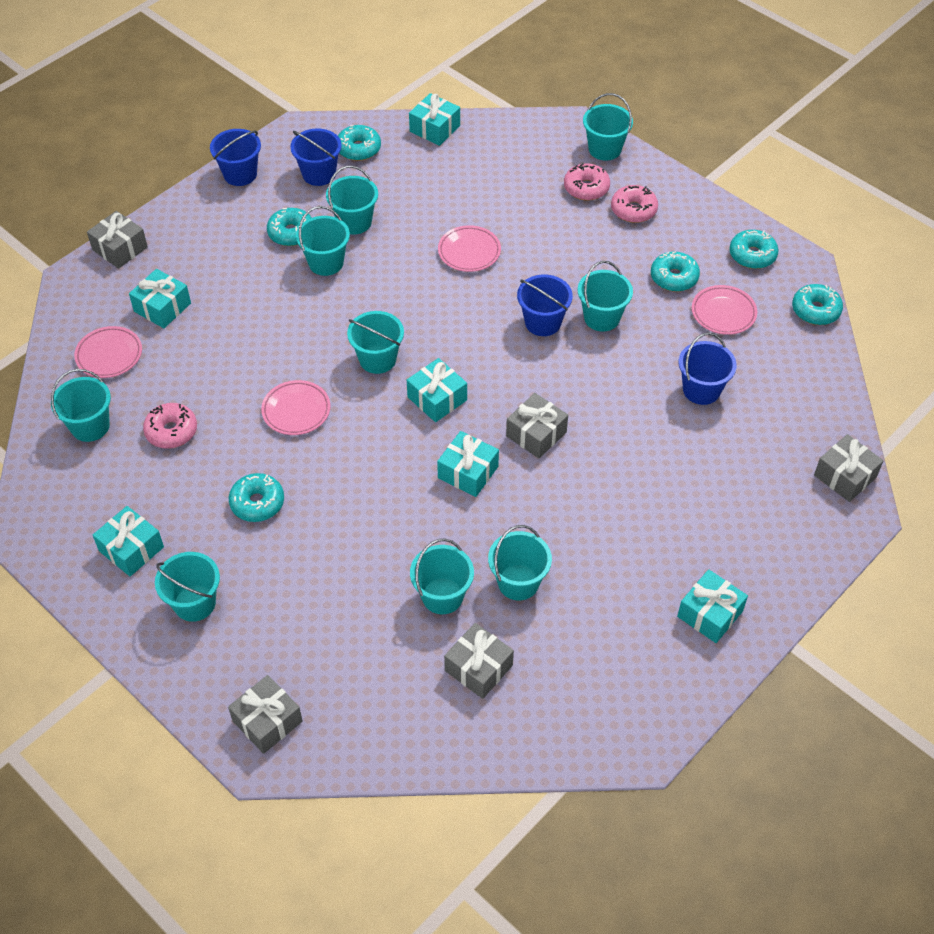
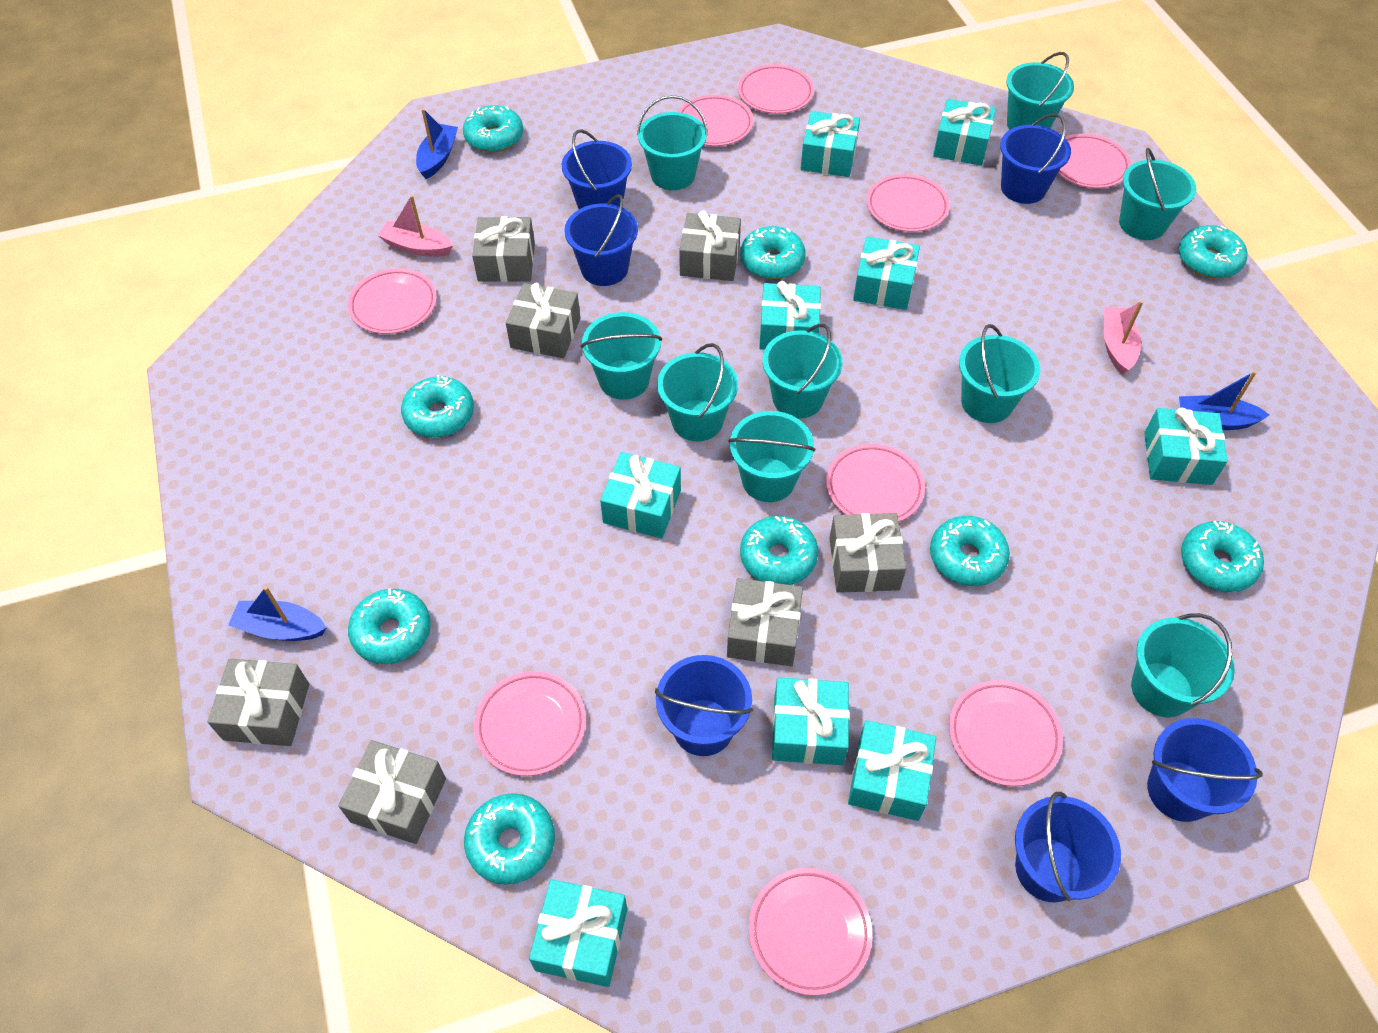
blue boat: 0 -> 3
blue bucket: 4 -> 6
grey gift: 5 -> 7
pink boat: 0 -> 2
pink donut: 3 -> 0
pink plate: 4 -> 9
turquoise donut: 6 -> 9
turquoise gift: 6 -> 9

